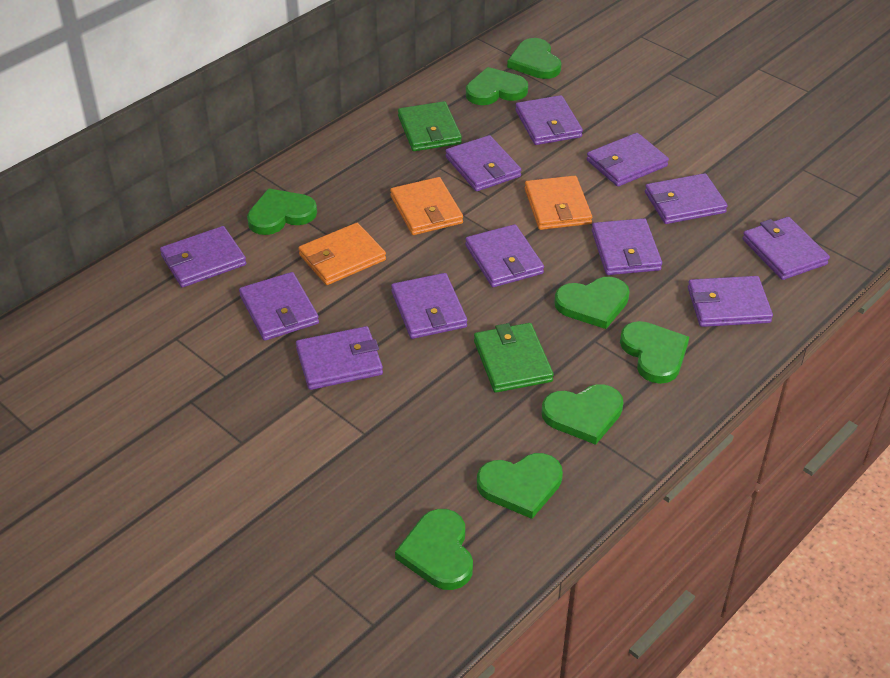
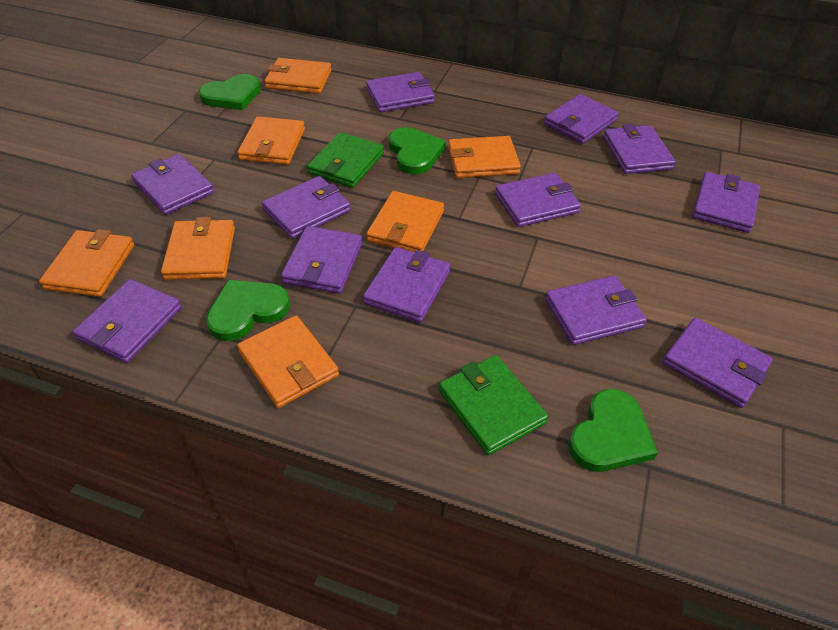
green heart: 8 -> 4
orange wallet: 3 -> 7

